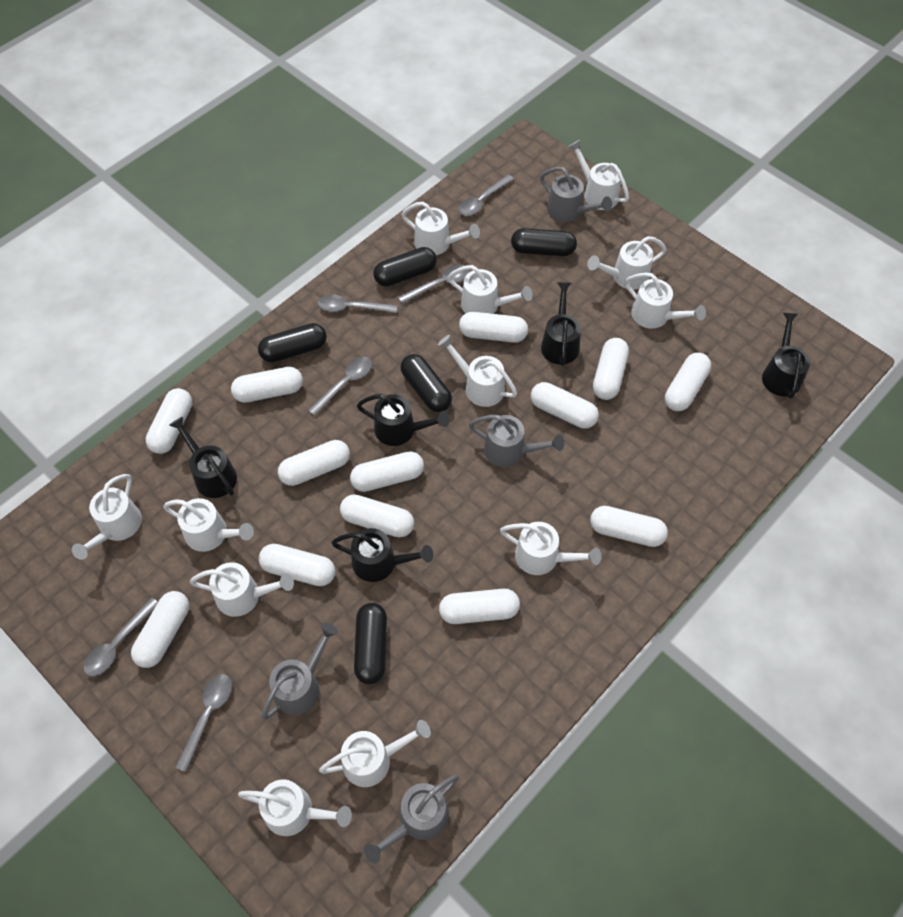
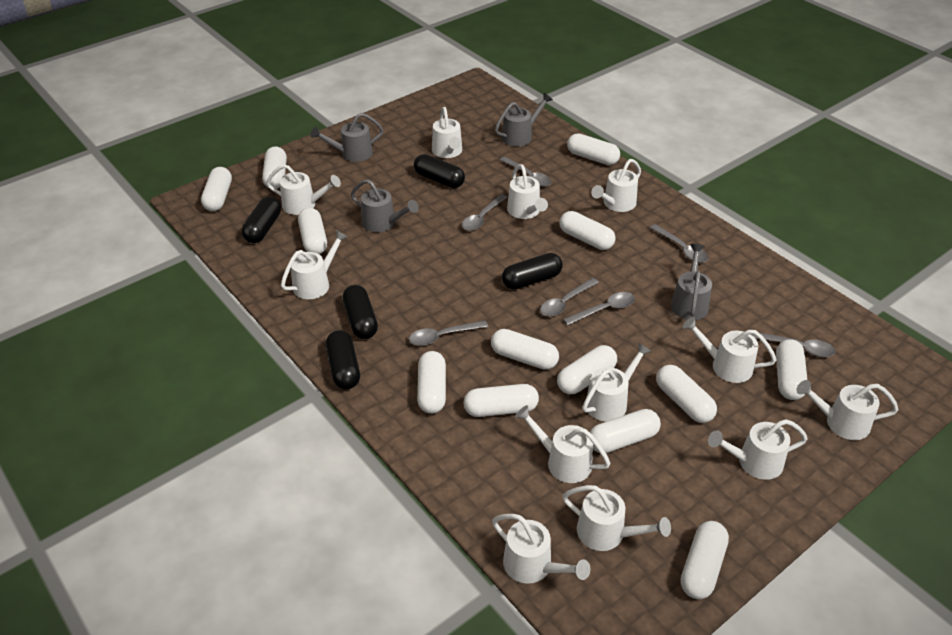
black watering can: 5 -> 0
grey spoon: 6 -> 7

